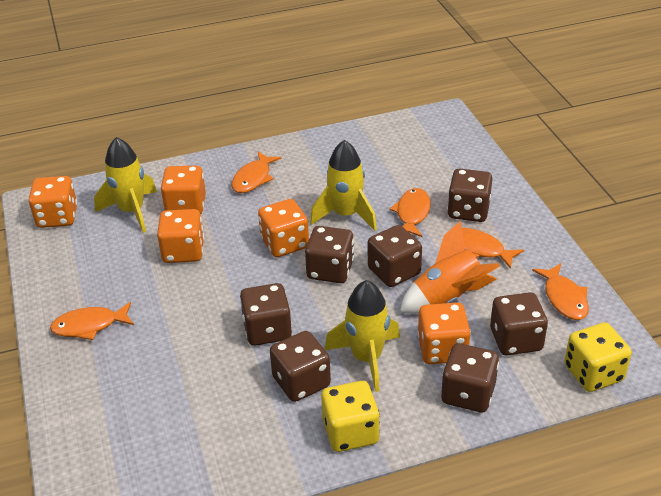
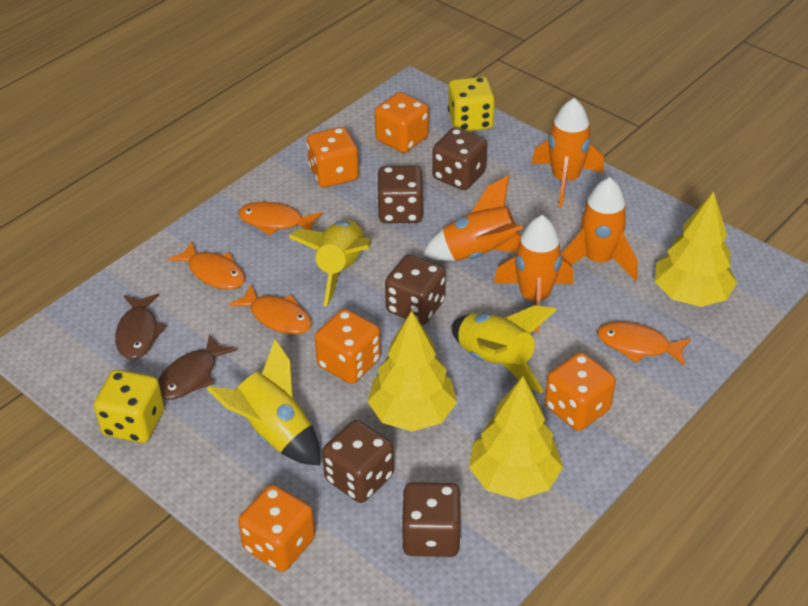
brown dice: 7 -> 5
brown fish: 0 -> 2
orange fish: 5 -> 4
orange rocket: 1 -> 4
yellow tree: 0 -> 3

